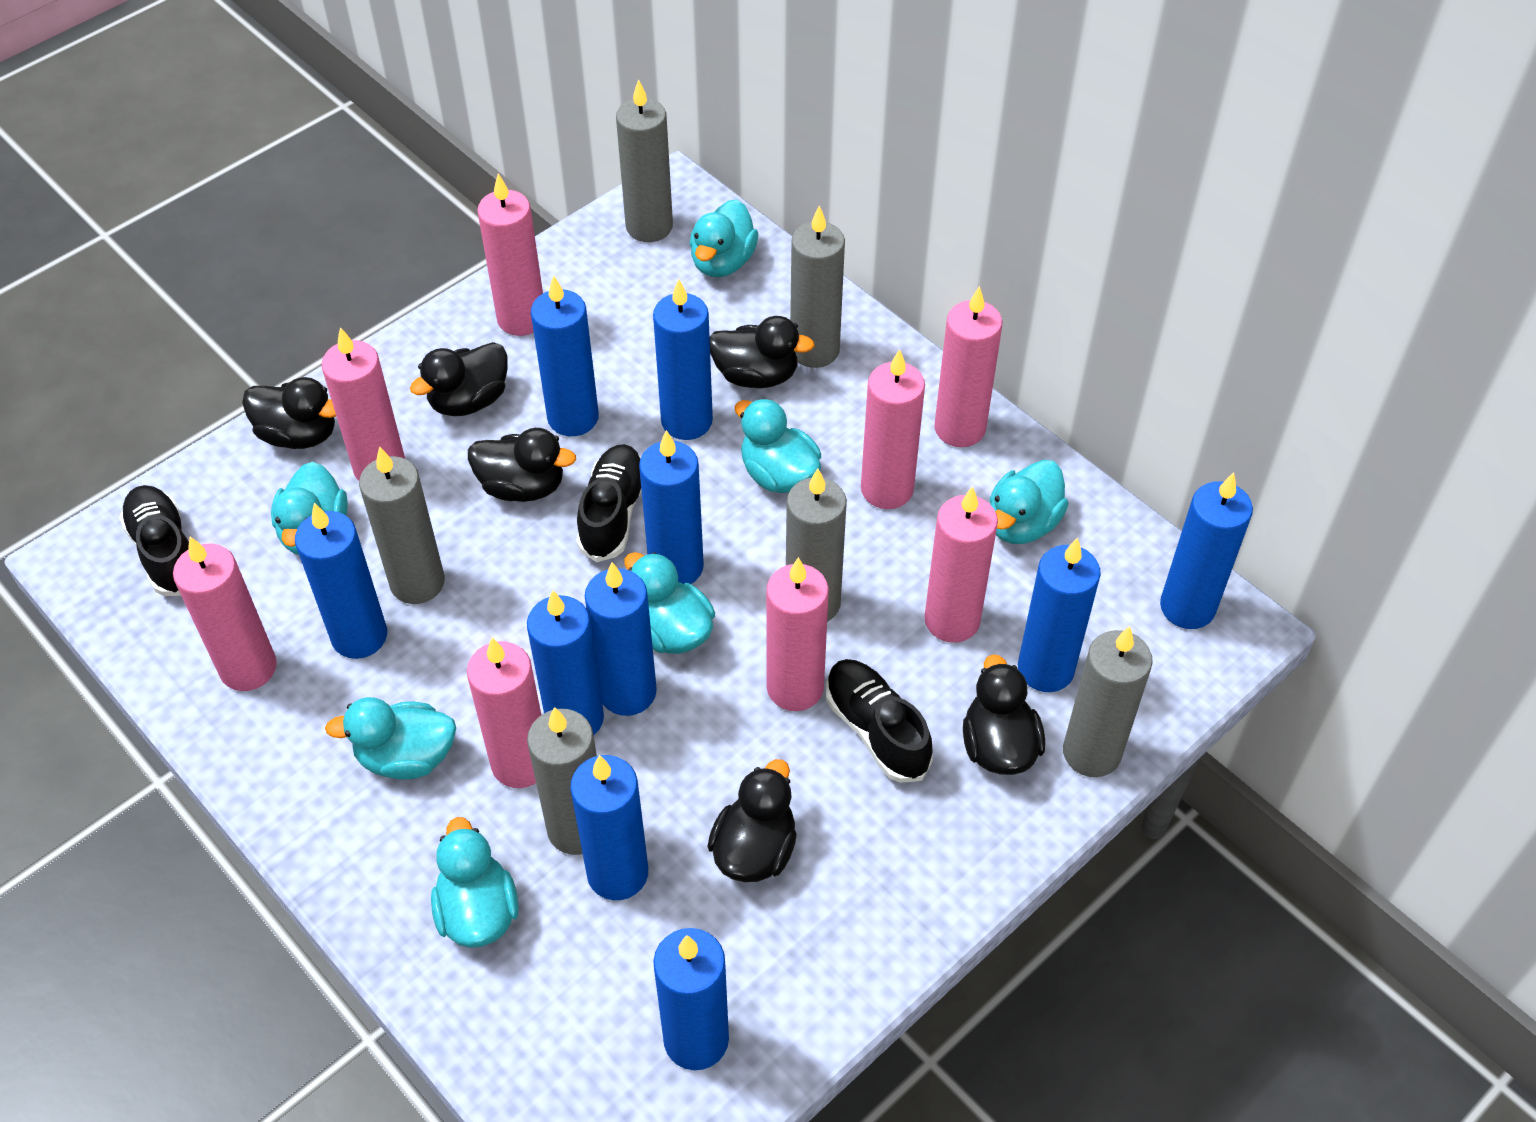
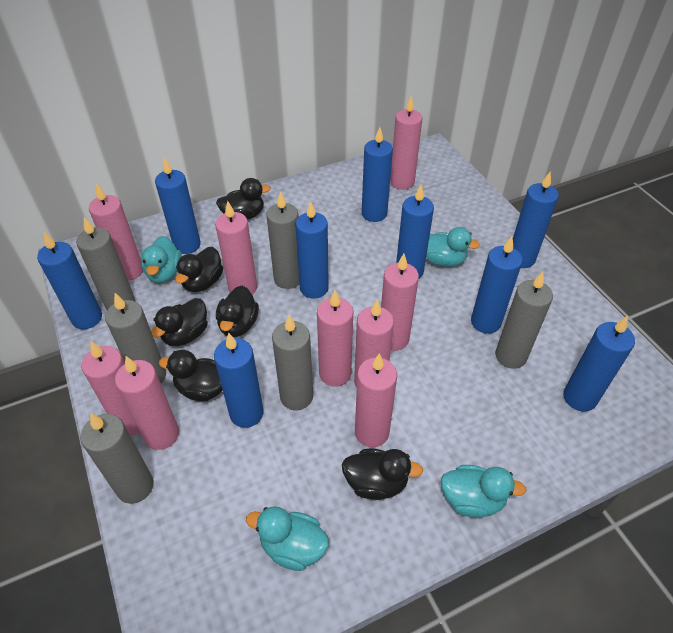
black shoe: 3 -> 0
blue candle: 10 -> 9
pink candle: 8 -> 9
turquoise duck: 7 -> 4

